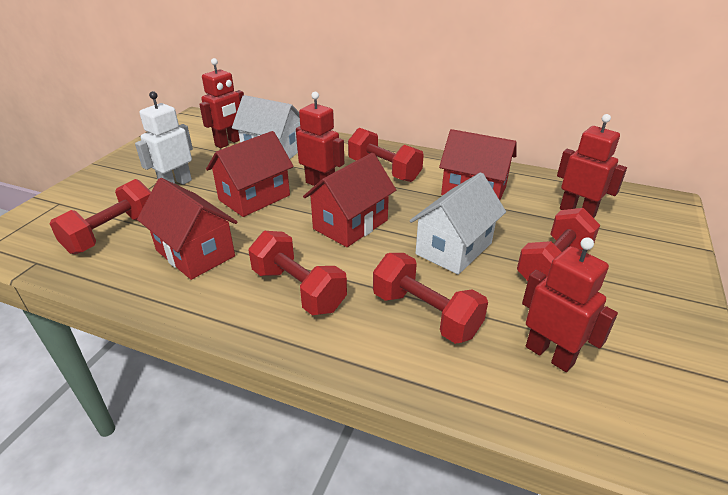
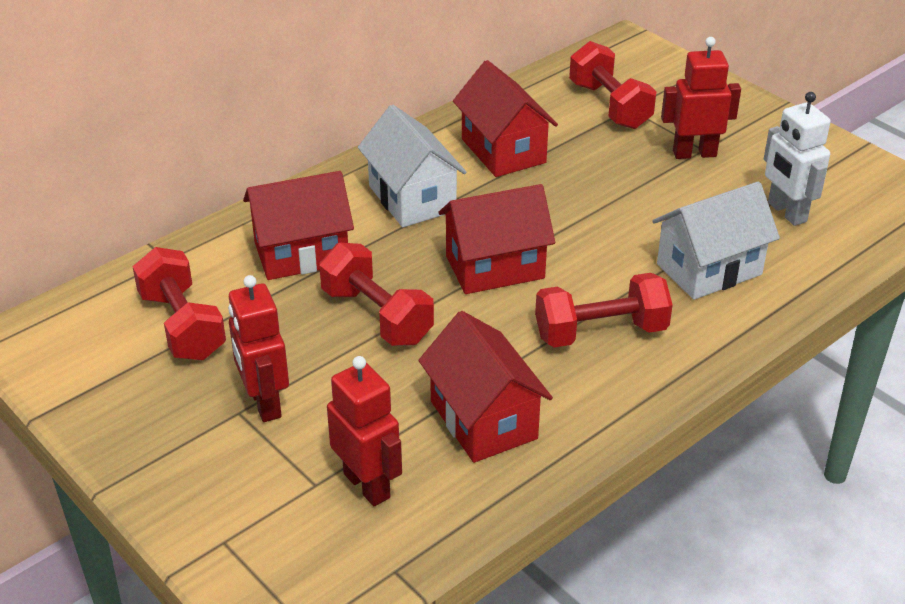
red dumbbell: 5 -> 4
red robot: 4 -> 3

